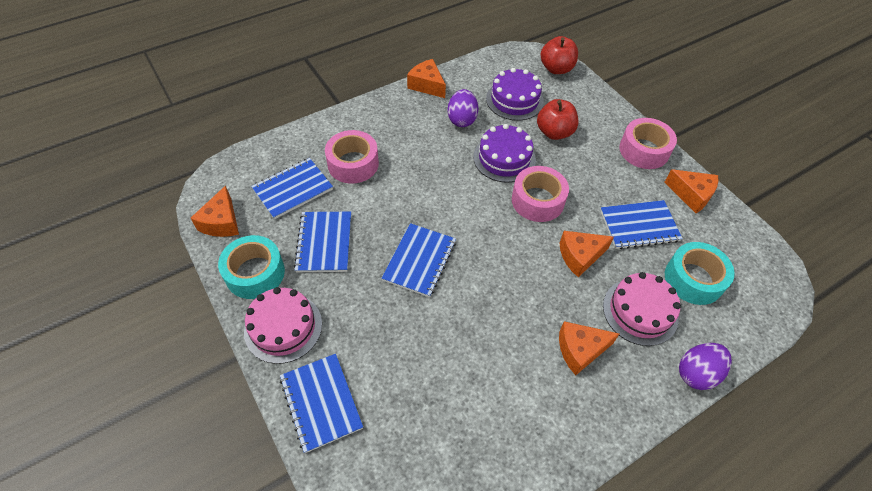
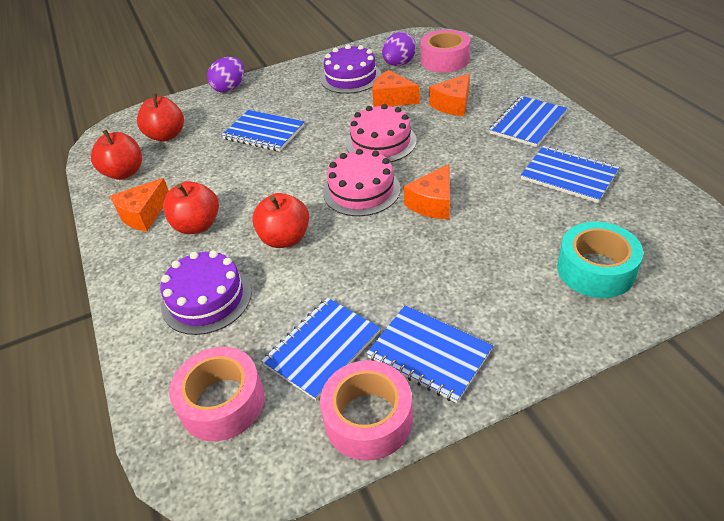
orange cheese: 5 -> 4
red apple: 2 -> 4
turquoise tape: 2 -> 1

